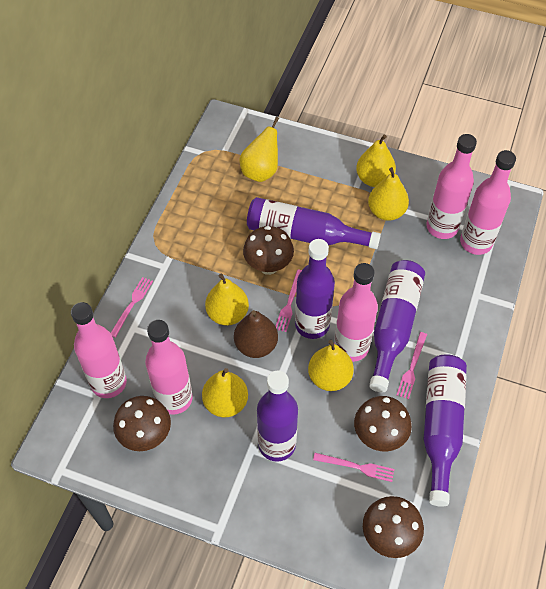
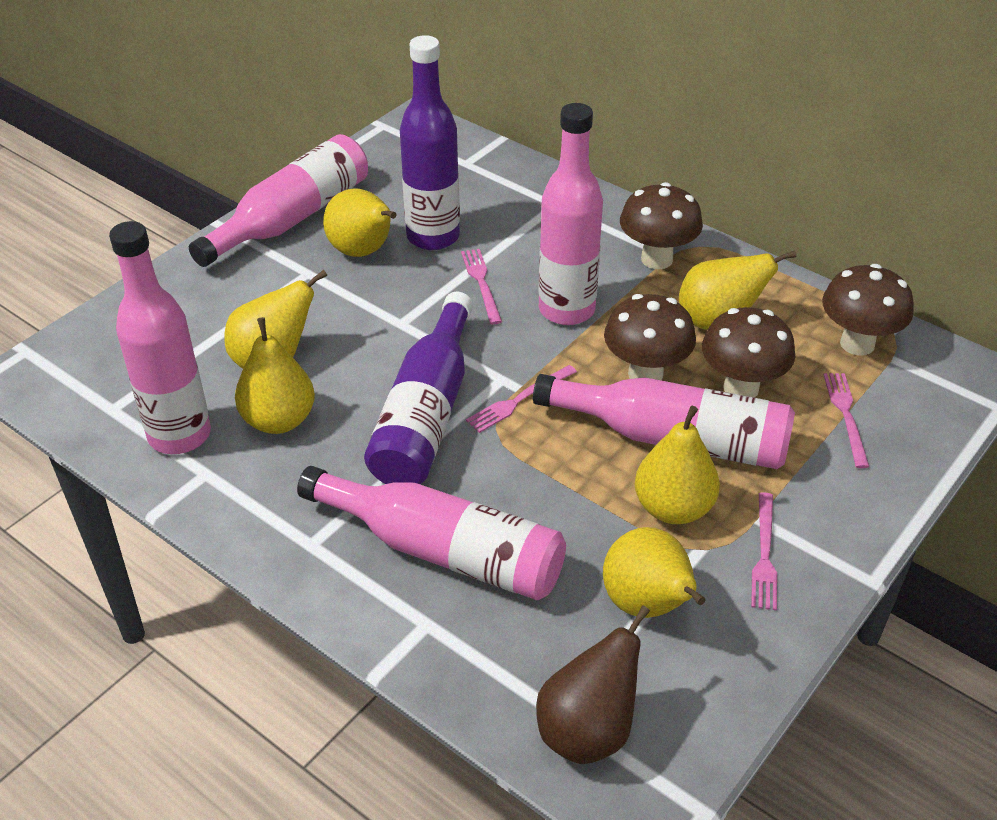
purple bottle: 5 -> 2

